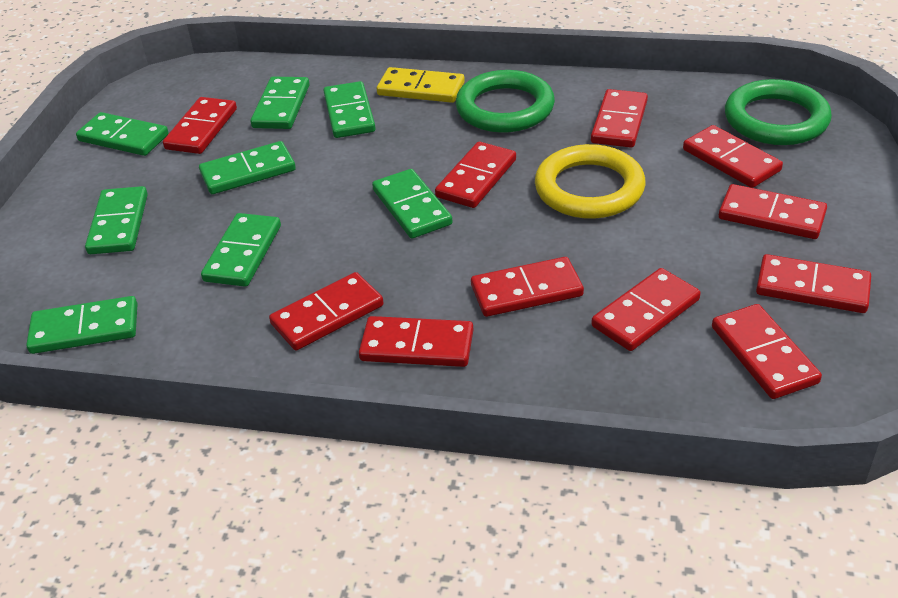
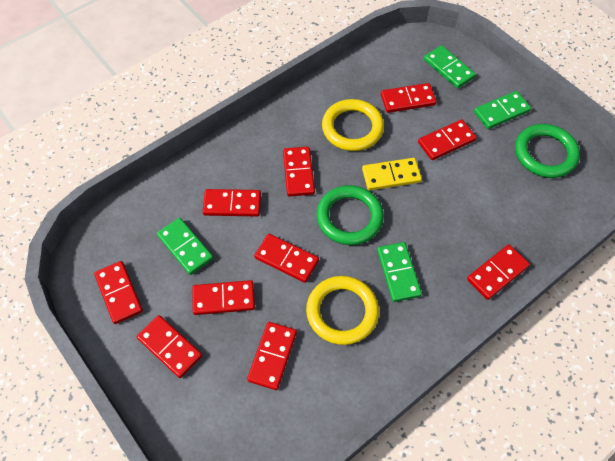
green domino: 8 -> 4
red domino: 11 -> 10
yellow ring: 1 -> 2

